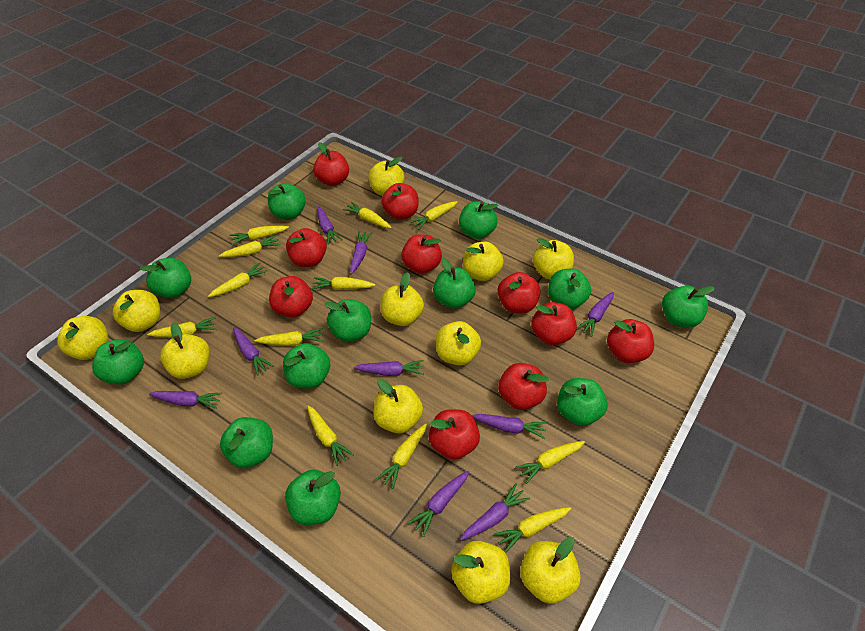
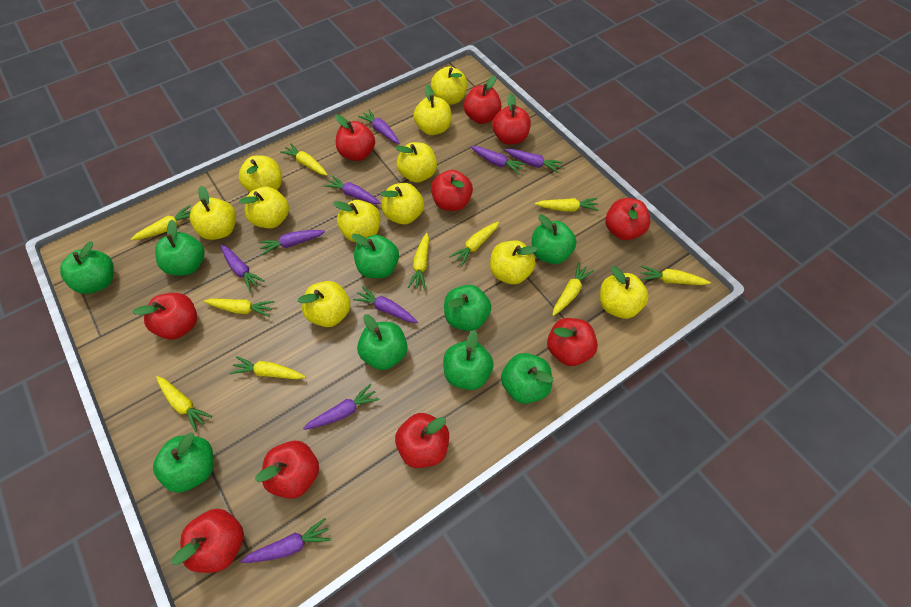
green apple: 12 -> 9
yellow carrot: 12 -> 10

